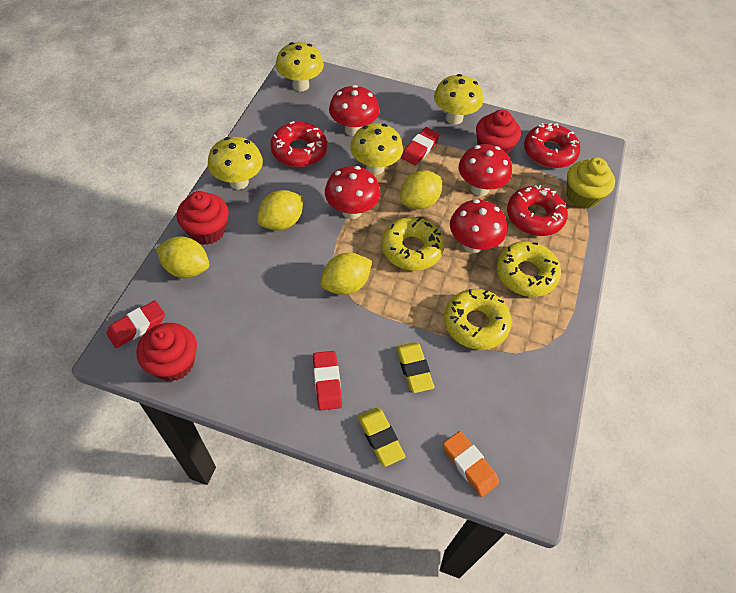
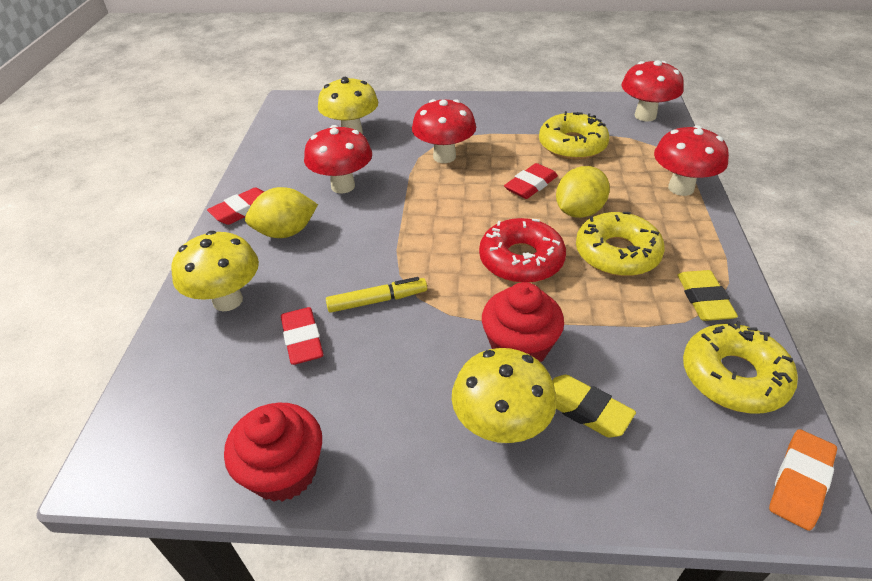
red cupcake: 3 -> 2
red donut: 3 -> 1
yellow cupcake: 1 -> 0
yellow lemon: 4 -> 2
yellow marker: 0 -> 1
yellow mushroom: 4 -> 3

